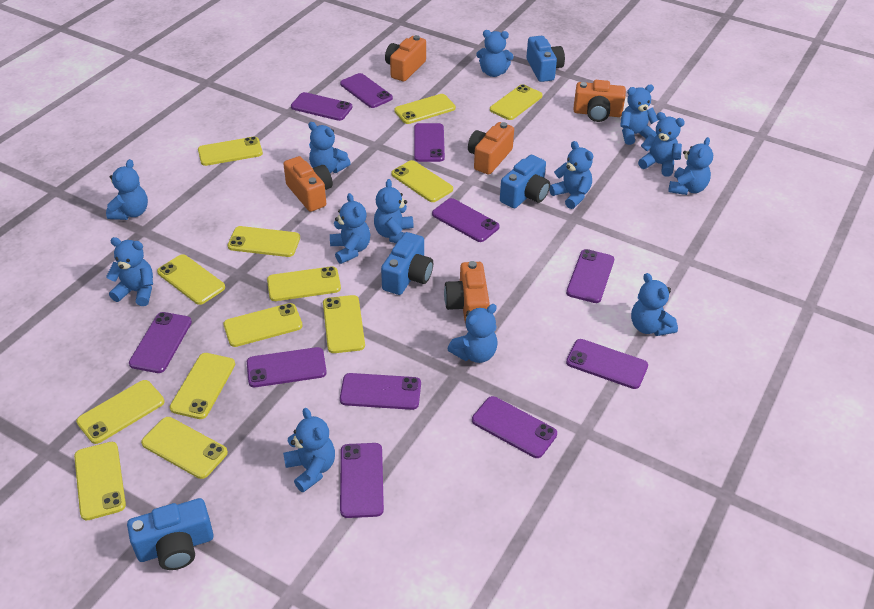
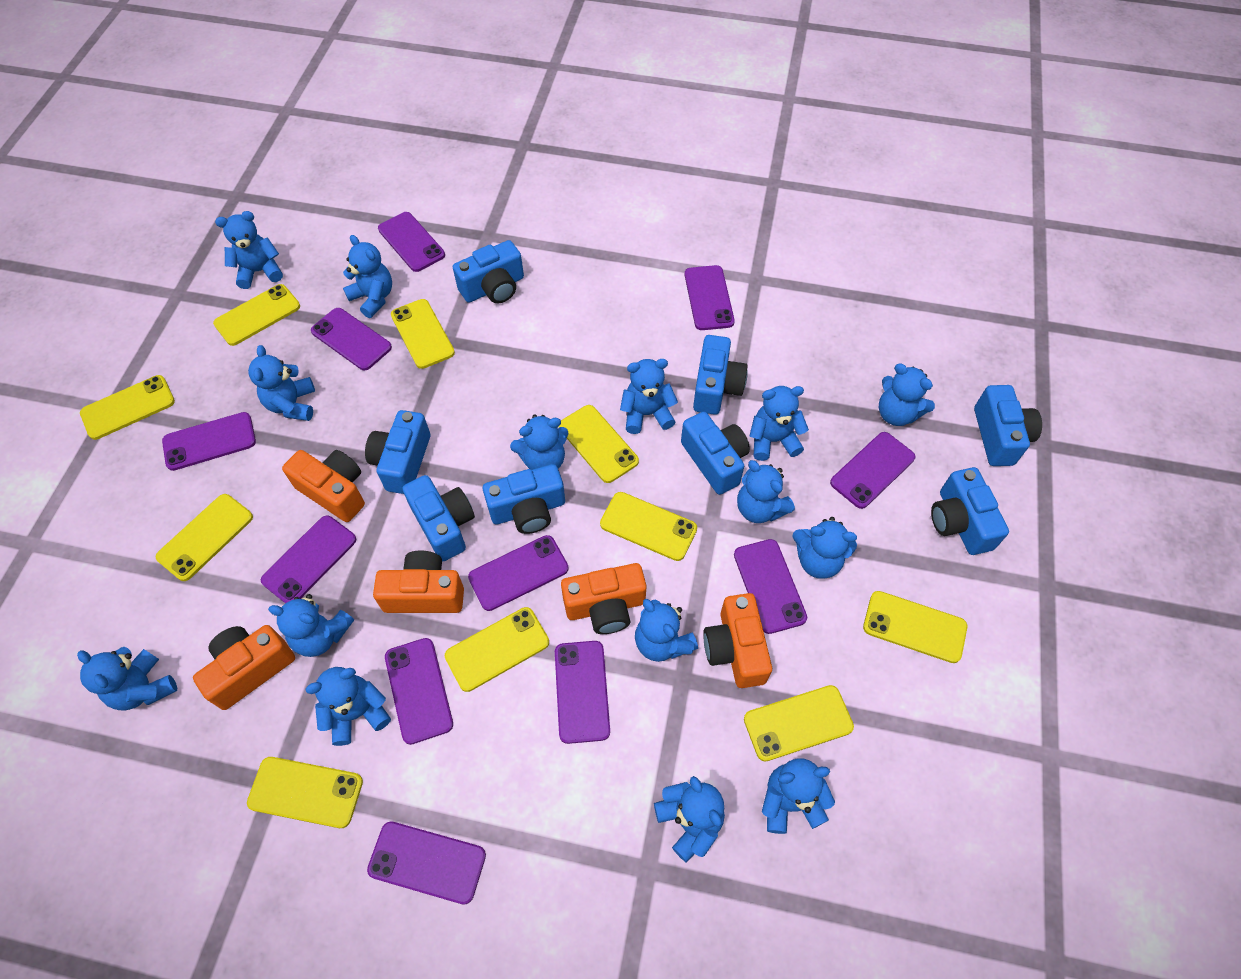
blue camera: 4 -> 8
blue teddy bear: 13 -> 15
yellow phone: 13 -> 10

